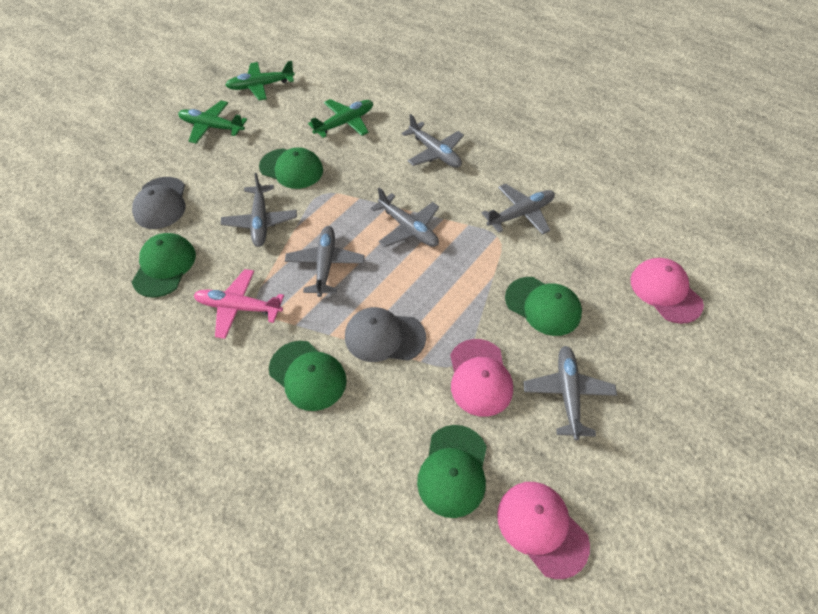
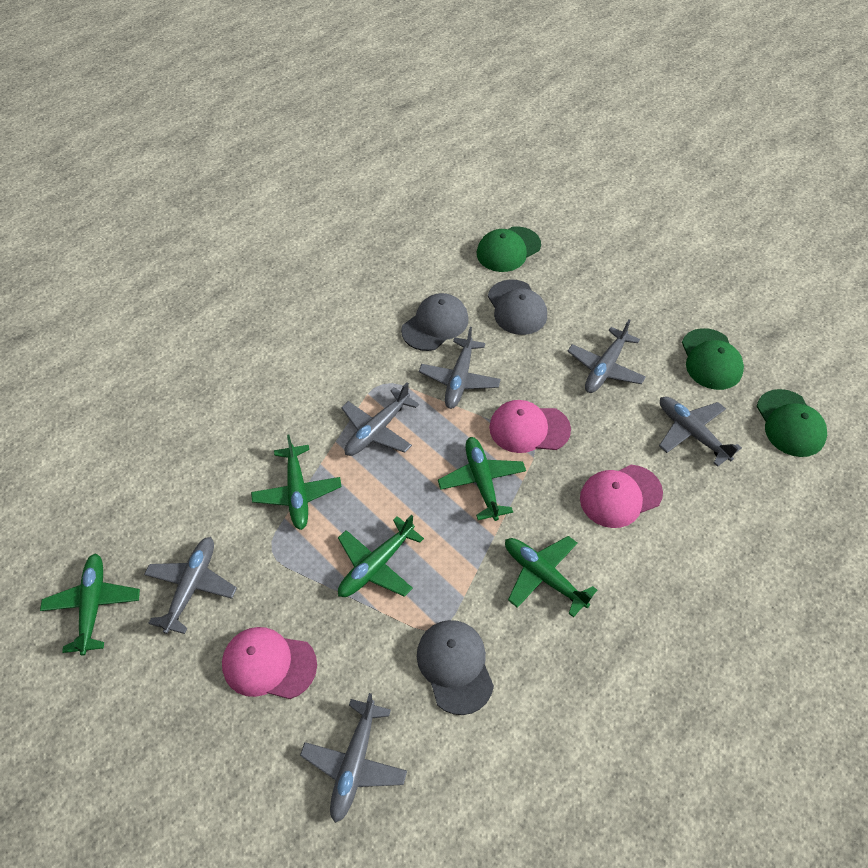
green cap: 5 -> 3
green plane: 3 -> 5
grey cap: 2 -> 3
pink plane: 1 -> 0

